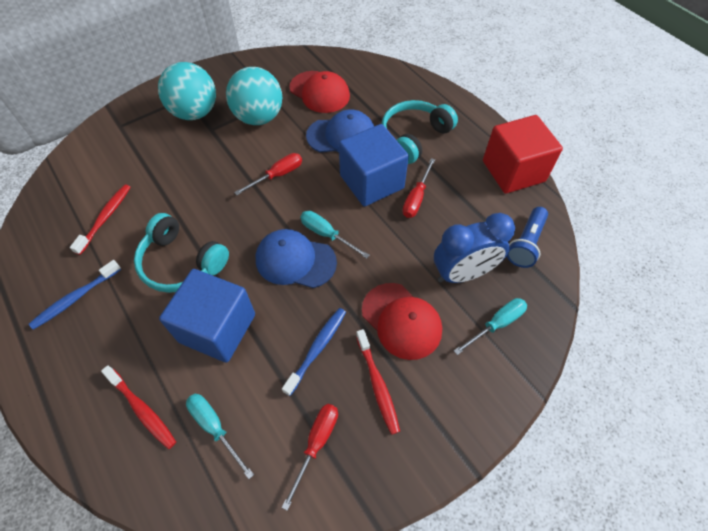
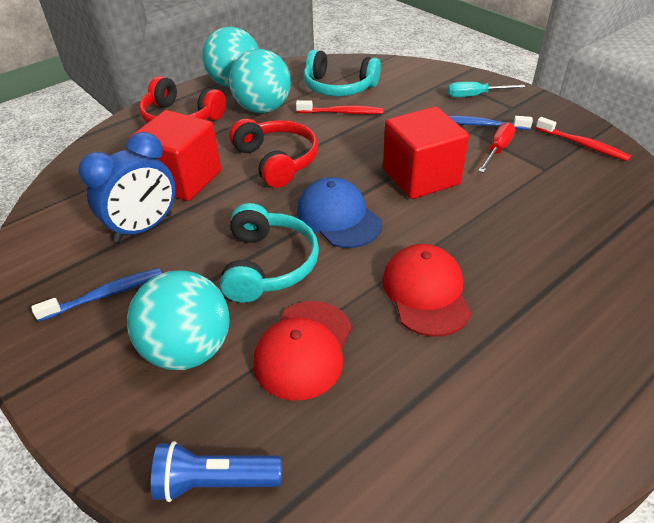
blue cap: 2 -> 1
blue cube: 2 -> 0
red cube: 1 -> 2
red headphones: 0 -> 2
red screwdriver: 3 -> 1
red toothbrush: 3 -> 2
turquoise ball: 2 -> 3
turquoise screwdriver: 3 -> 1

